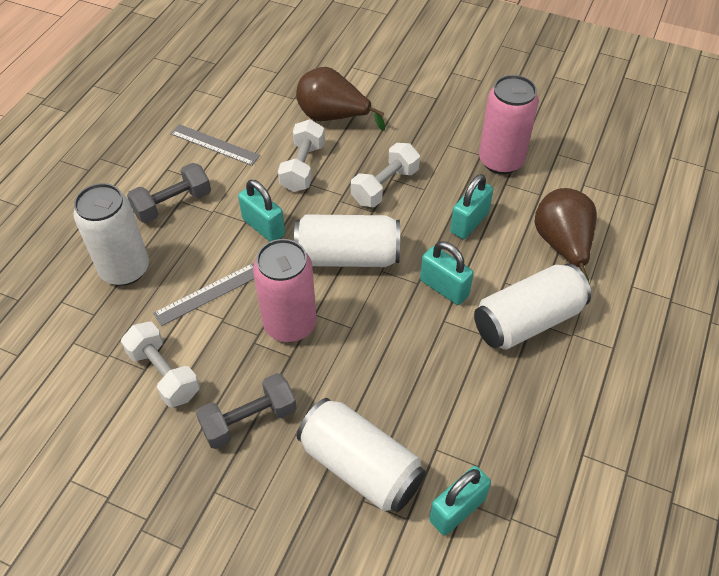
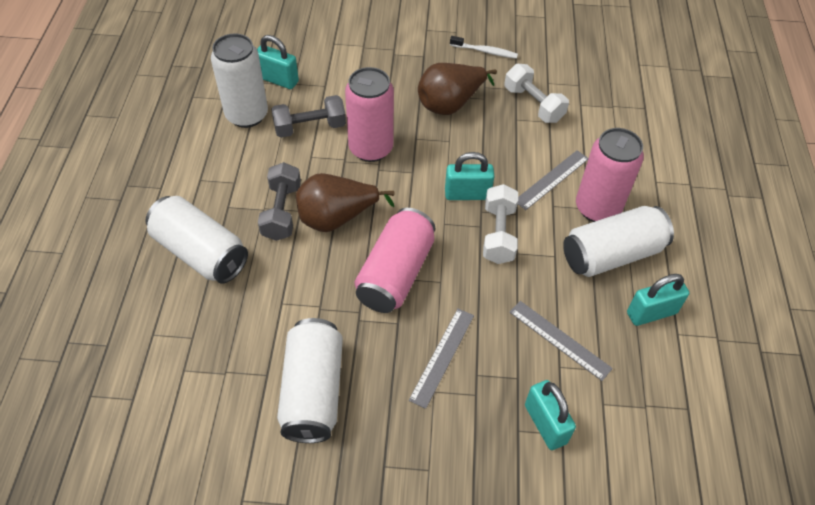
grey ruler: 2 -> 3
pink can: 2 -> 3
white dumbbell: 3 -> 2
white toothbrush: 0 -> 1

